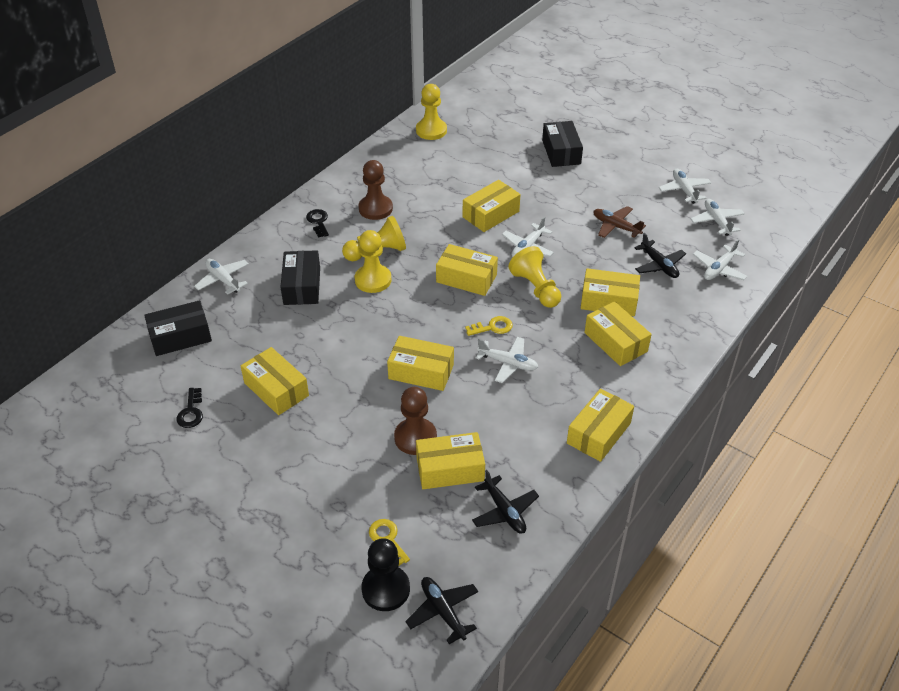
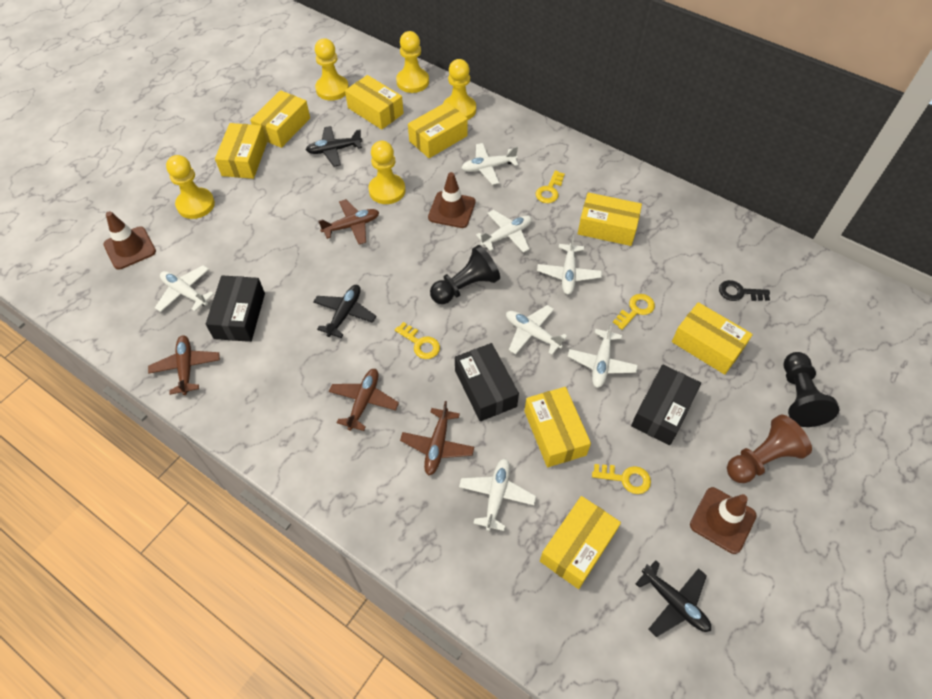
black key: 2 -> 1
black pawn: 1 -> 2
brown pawn: 2 -> 1
brown plane: 1 -> 4
brown traffic cone: 0 -> 3
white plane: 6 -> 7
yellow key: 2 -> 4
yellow pawn: 4 -> 5

